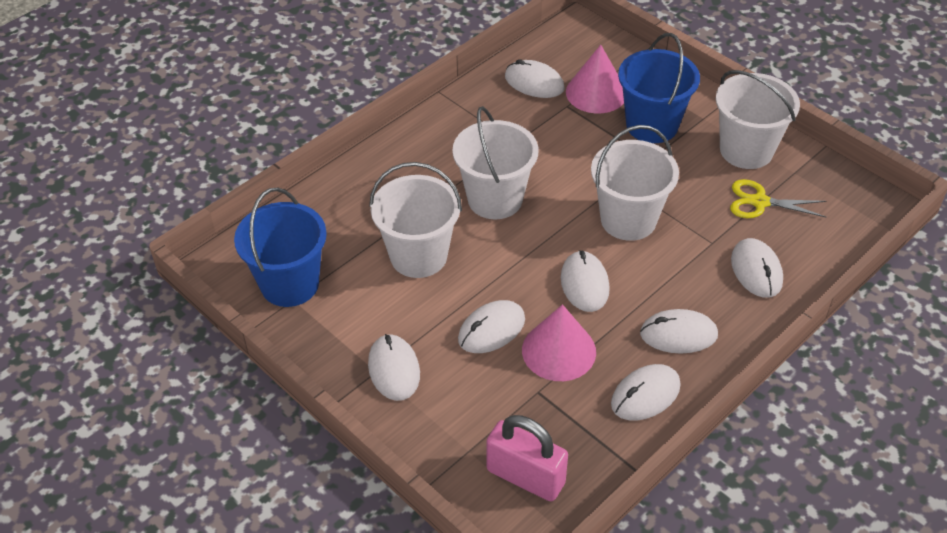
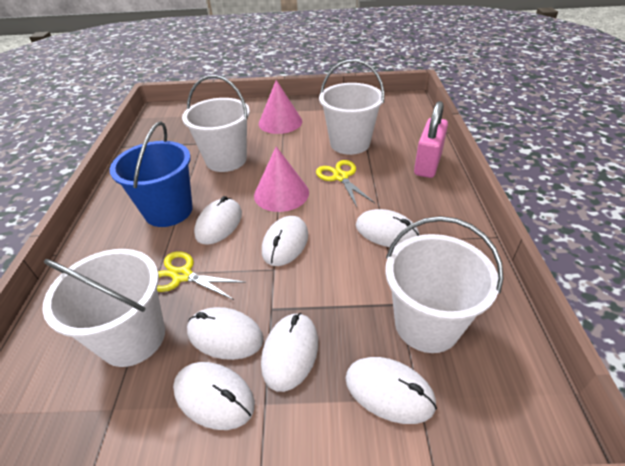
blue bucket: 2 -> 1
yellow scissors: 1 -> 2

